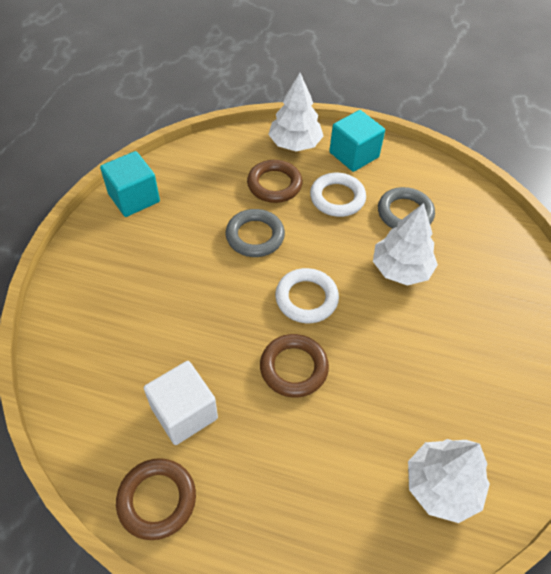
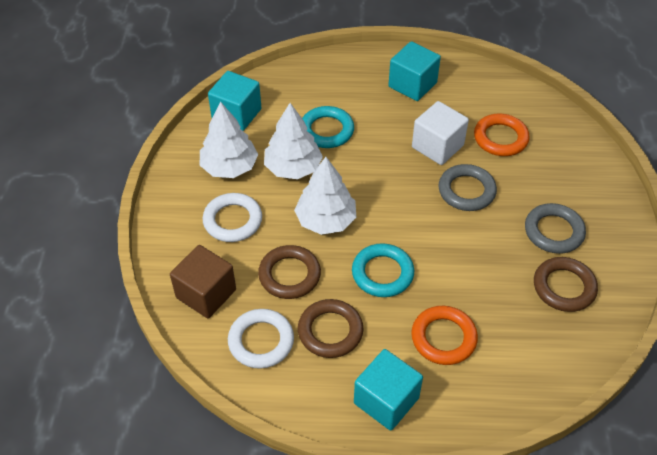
brown cube: 0 -> 1
orange ring: 0 -> 2
turquoise cube: 2 -> 3
turquoise ring: 0 -> 2

